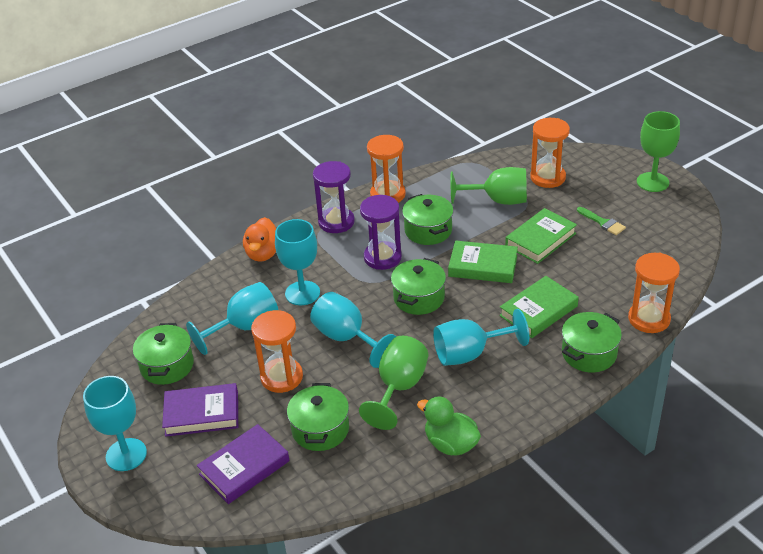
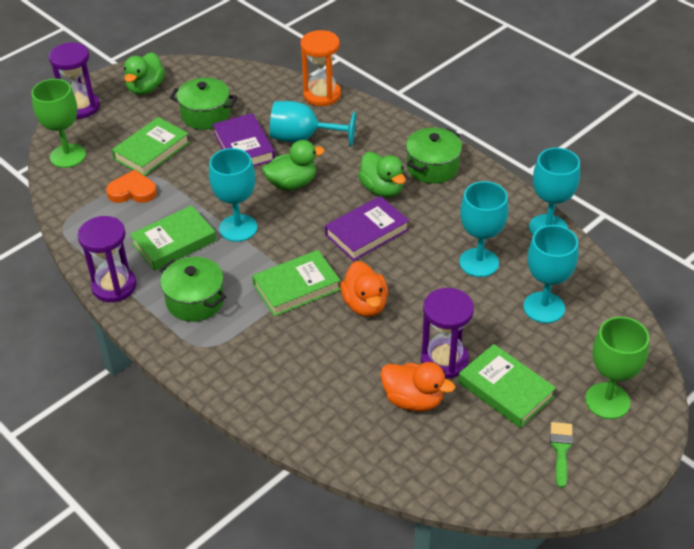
green book: 3 -> 4
green duck: 1 -> 3
green goblet: 3 -> 2
green pot: 5 -> 3
orange duck: 1 -> 2
orange heart: 0 -> 1
orange hourglass: 4 -> 1
purple hourglass: 2 -> 3

